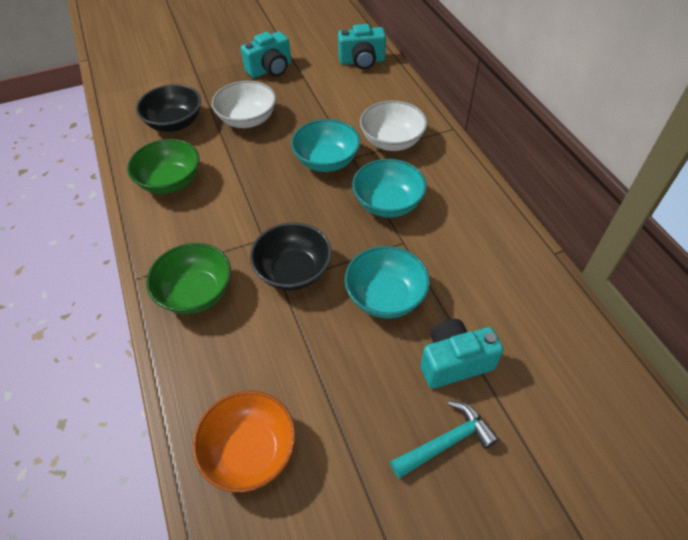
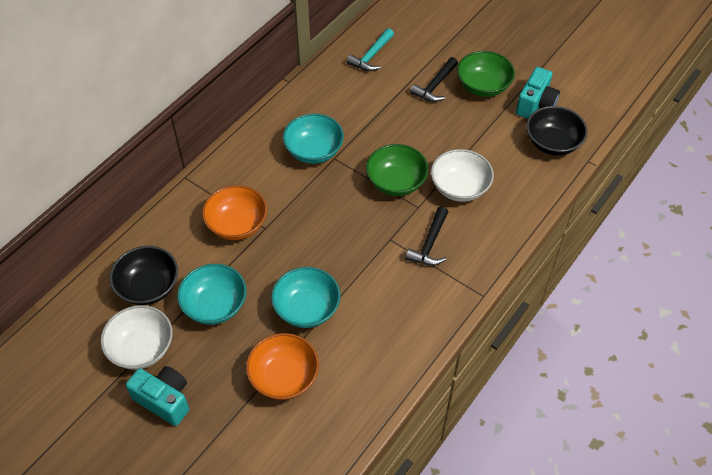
black hammer: 0 -> 2
orange bowl: 1 -> 2
turquoise camera: 3 -> 2

